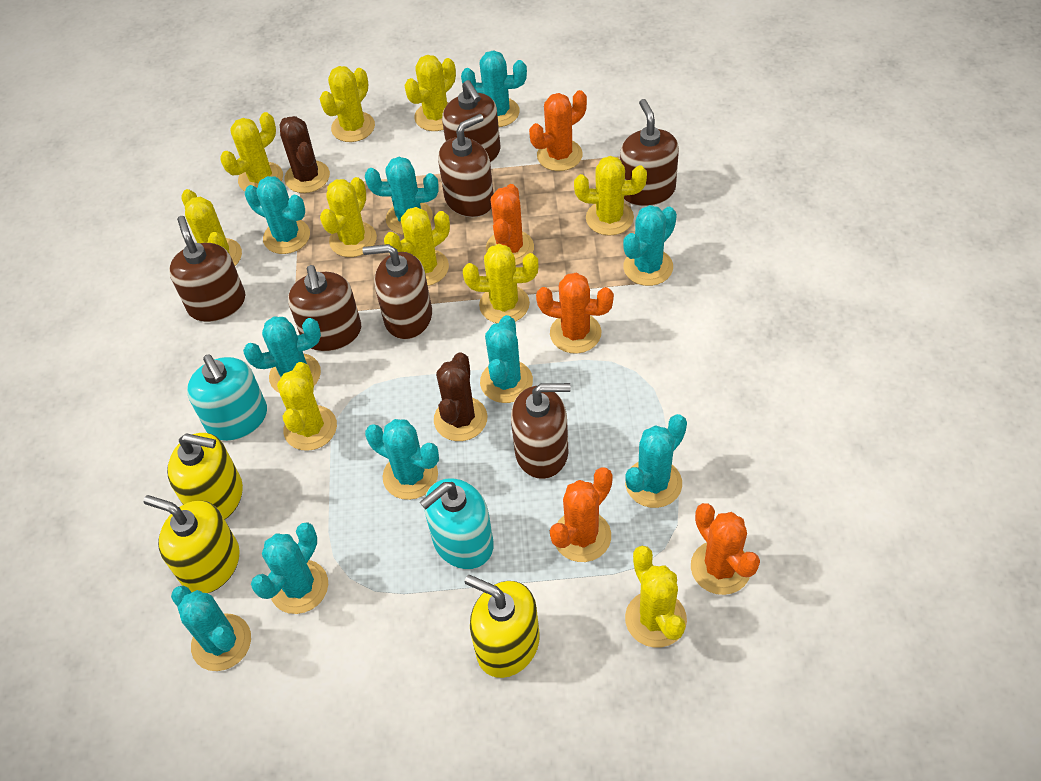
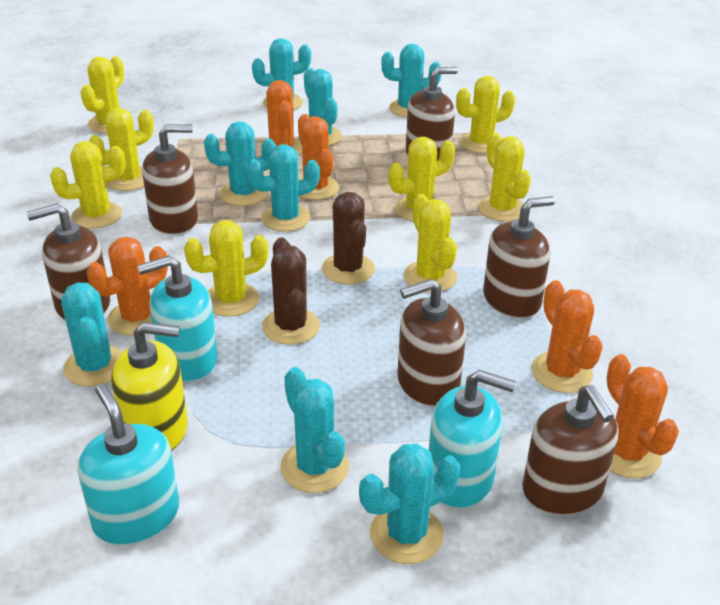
brown soap dispenser: 7 -> 6
turquoise cactus: 10 -> 8
turquoise soap dispenser: 2 -> 3
yellow cactus: 10 -> 8
yellow soap dispenser: 3 -> 1

